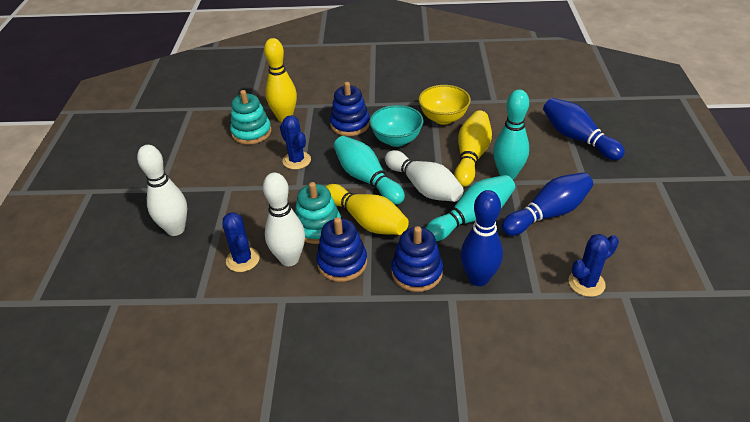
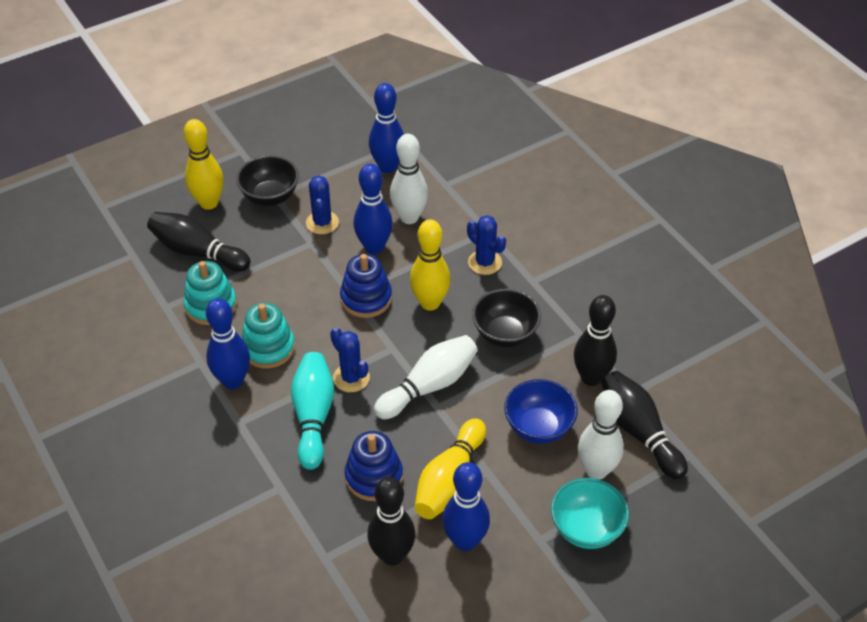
black bowl: 0 -> 2
black bowling pin: 0 -> 4
blue bowl: 0 -> 1
blue bowling pin: 3 -> 4
blue stacking toy: 3 -> 2
turquoise bowling pin: 3 -> 1
yellow bowl: 1 -> 0

